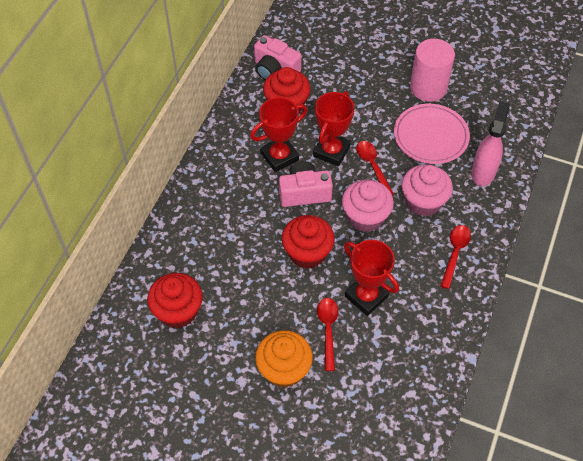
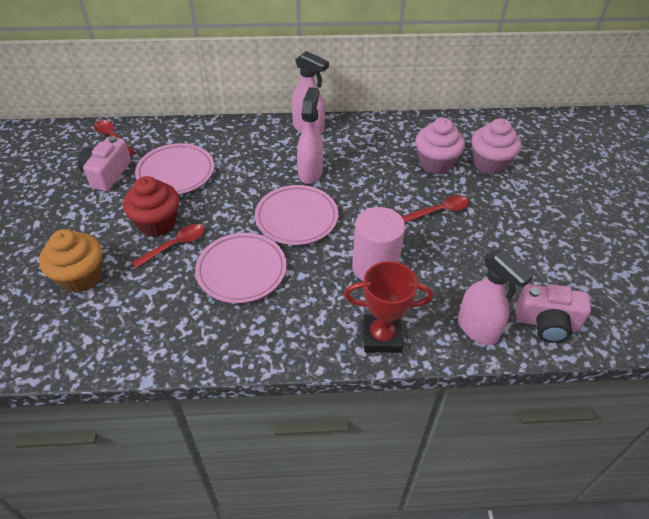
pink plate: 1 -> 3
pink spray bottle: 1 -> 3
red cupcake: 3 -> 1
red trophy: 3 -> 1

